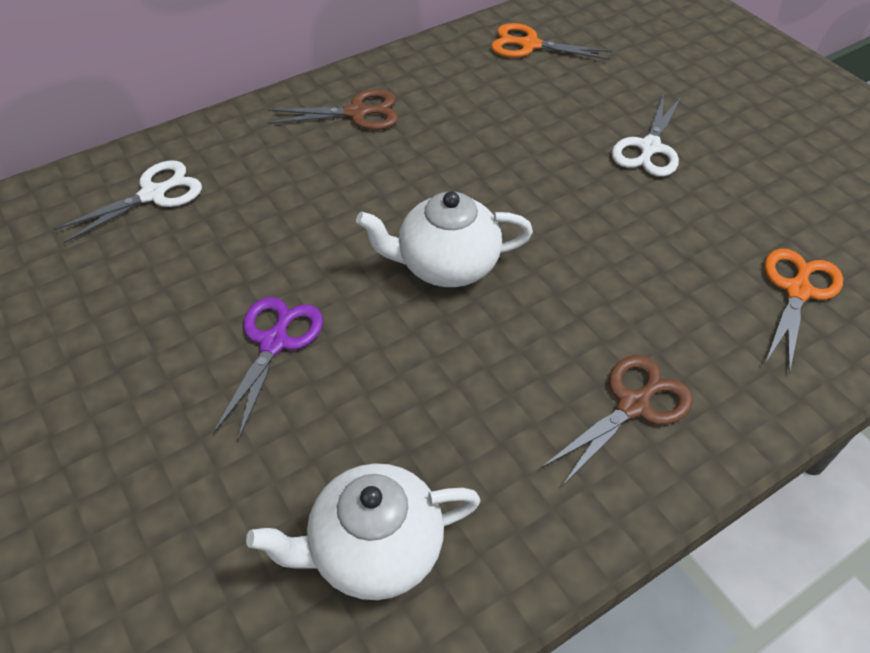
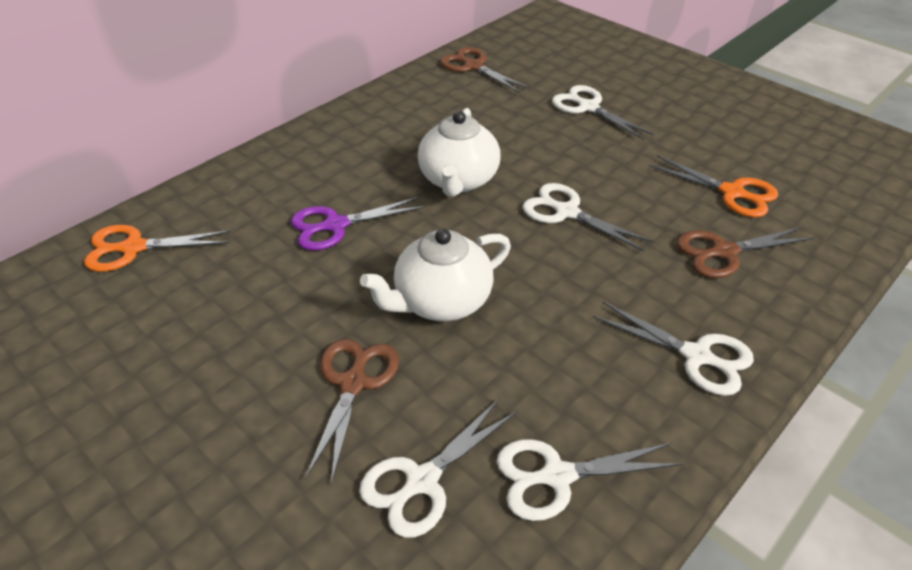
brown scissors: 2 -> 3
white scissors: 2 -> 5

